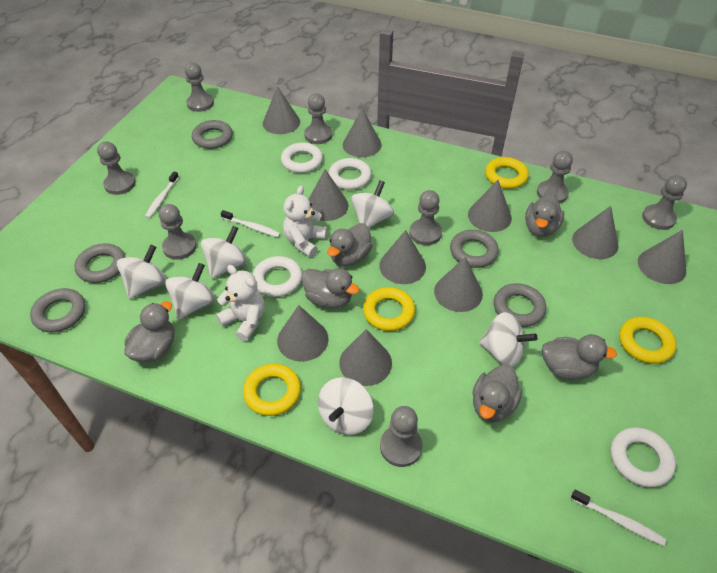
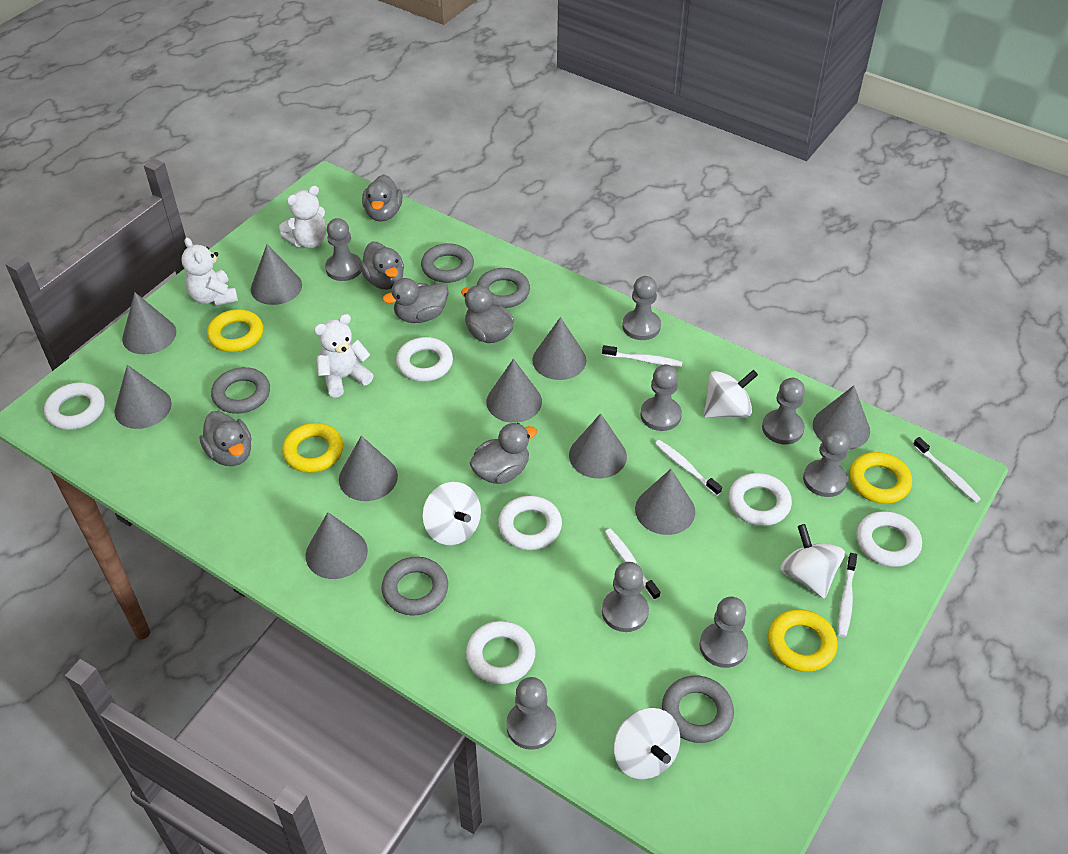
white ring: 4 -> 6
white spinning top: 6 -> 4
white teddy bear: 2 -> 3
white toothbrush: 3 -> 5

